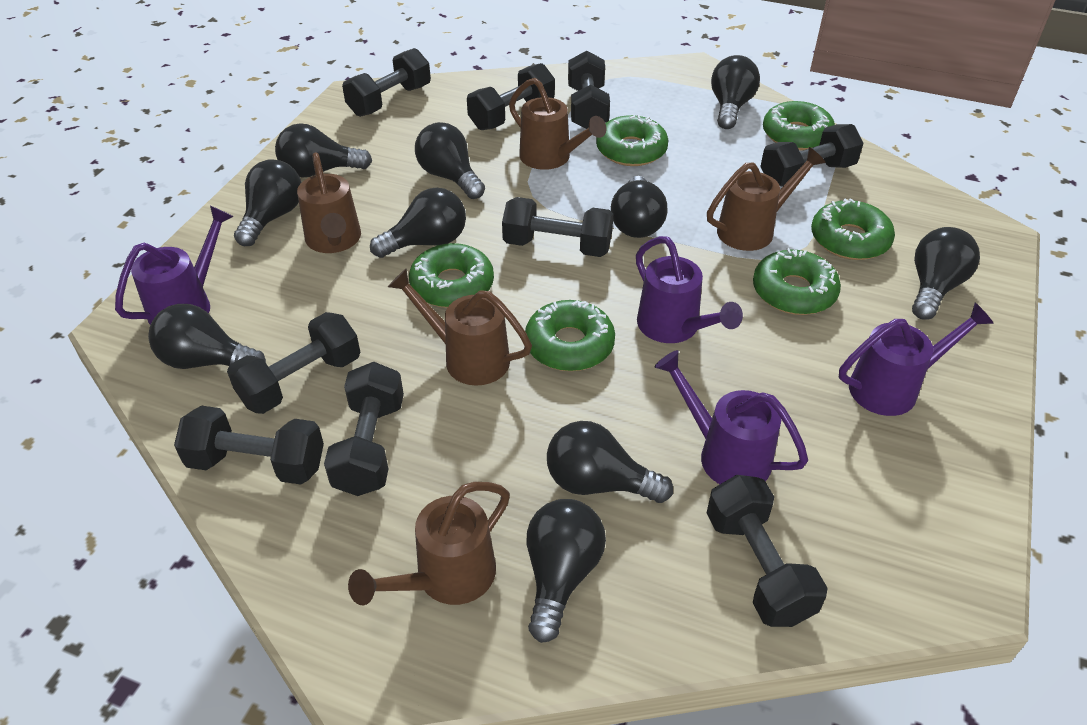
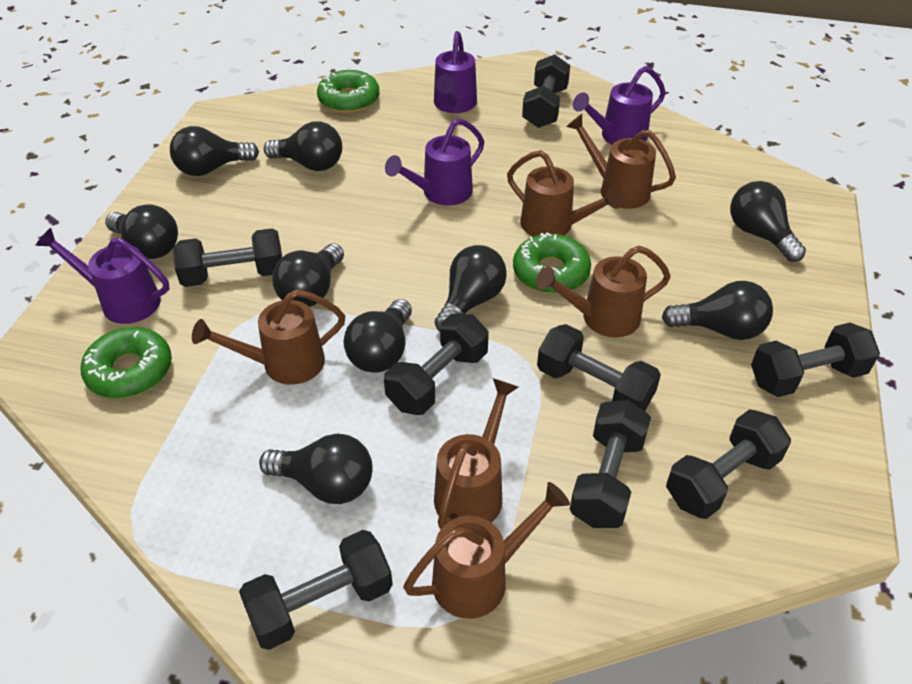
black dumbbell: 9 -> 8
black light bulb: 10 -> 9
brown watering can: 5 -> 6
green donut: 6 -> 3

